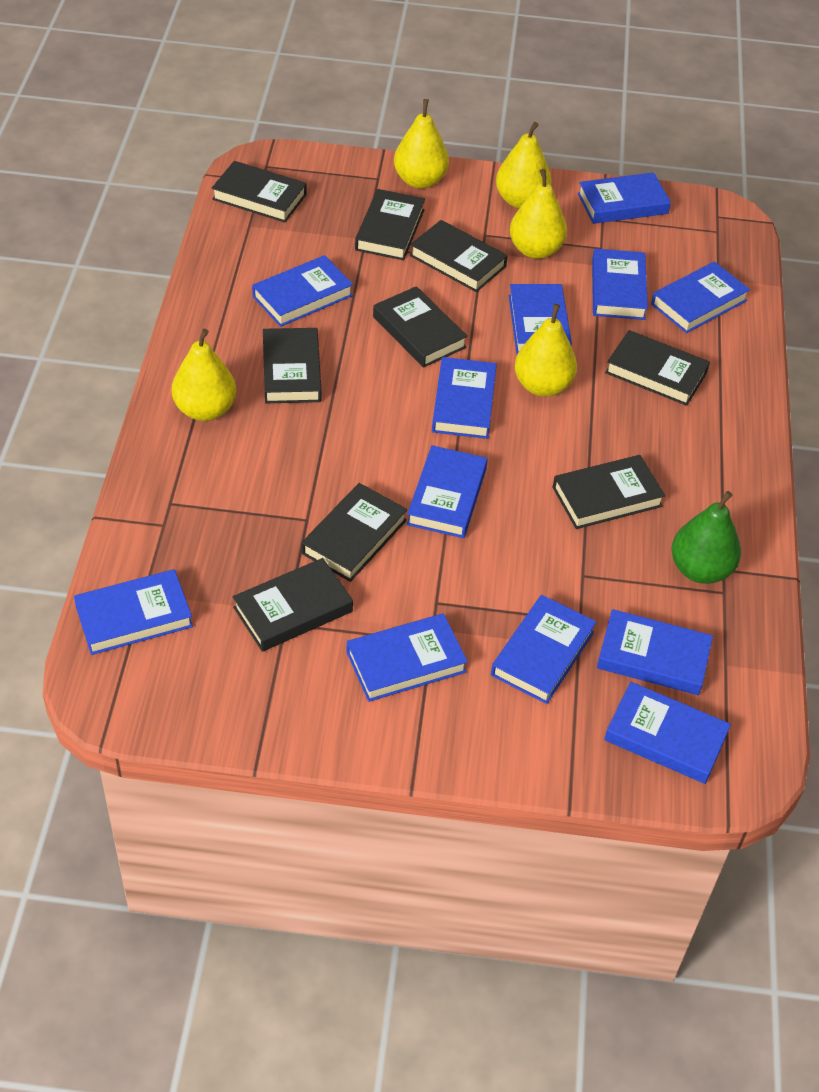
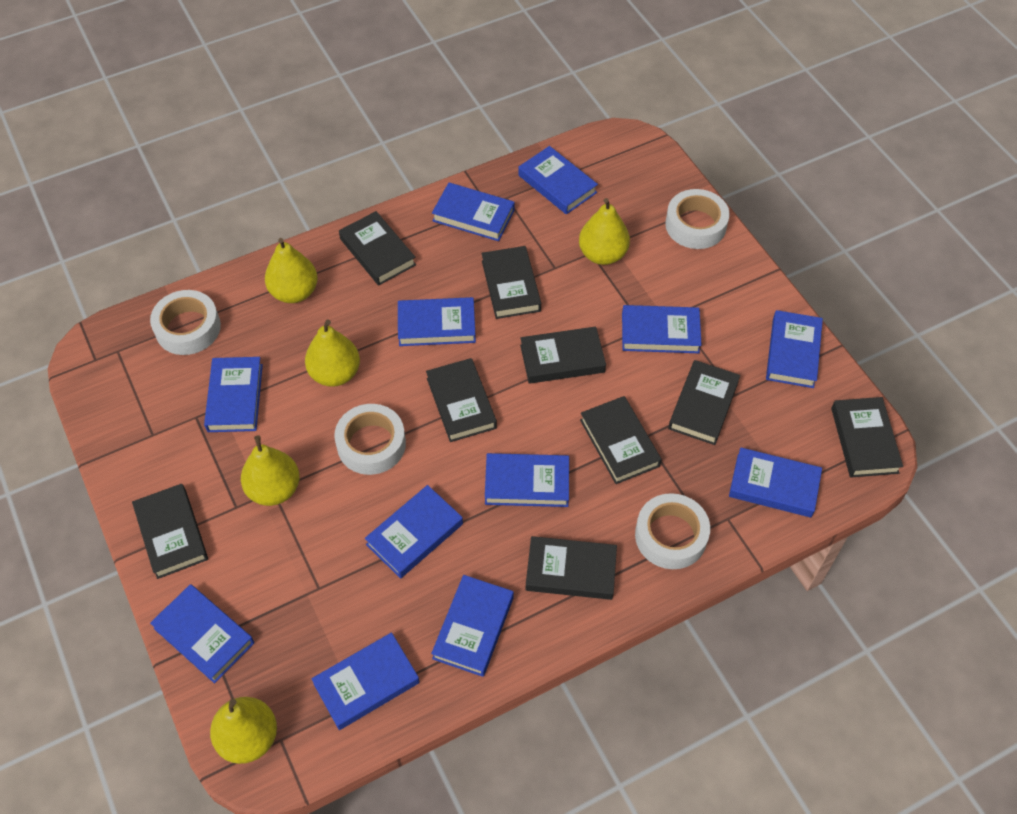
green pear: 1 -> 0
white tape: 0 -> 4

